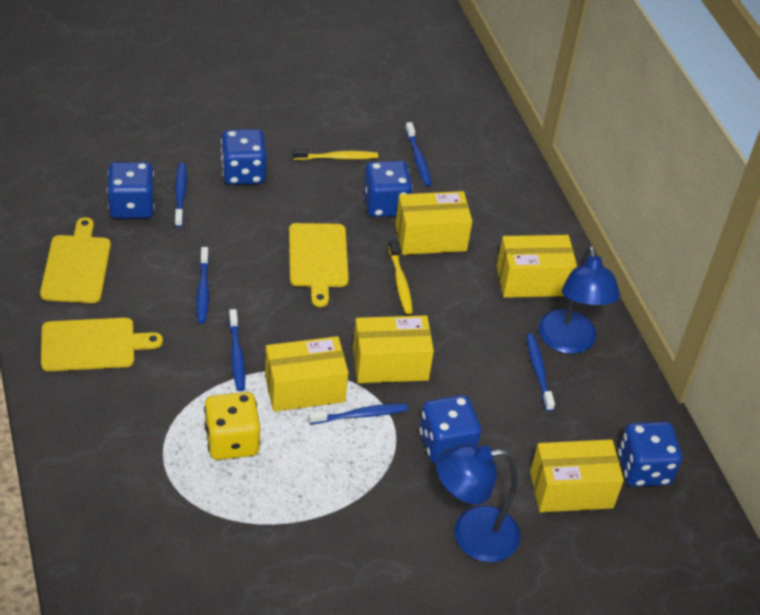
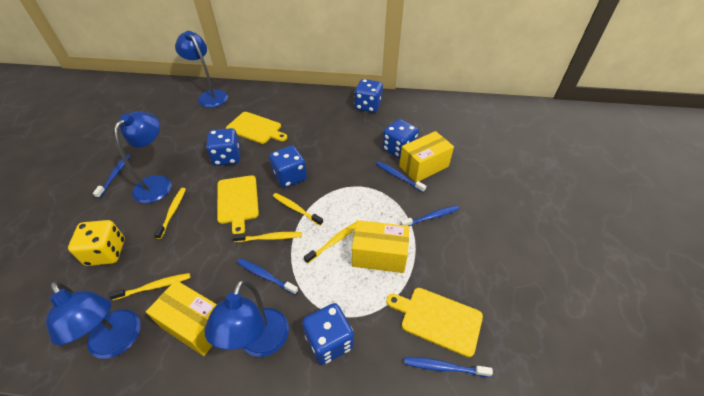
blue lamp: 2 -> 4
blue toothbrush: 6 -> 5
yellow box: 5 -> 3
yellow toothbrush: 2 -> 5

